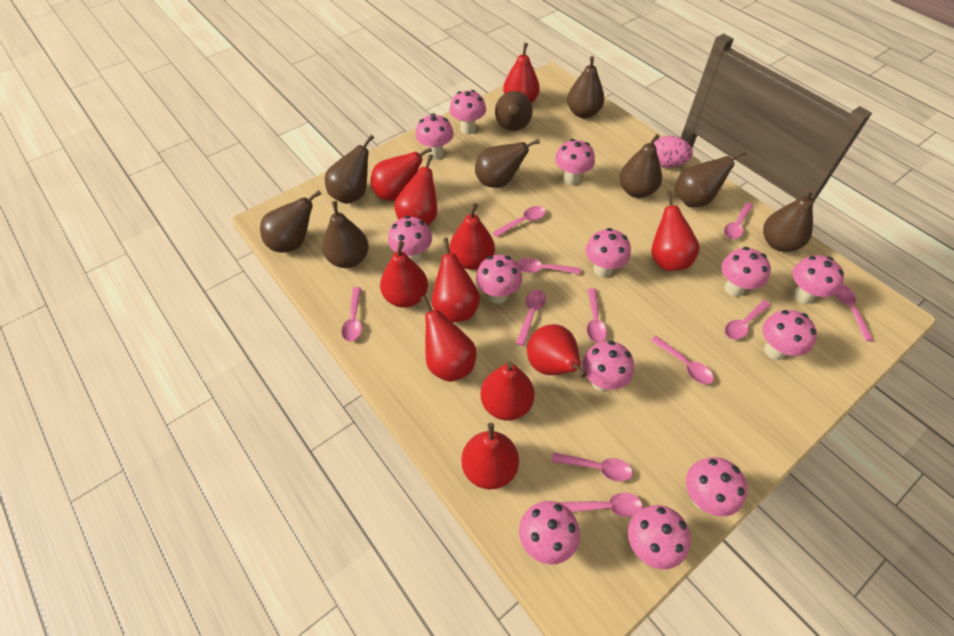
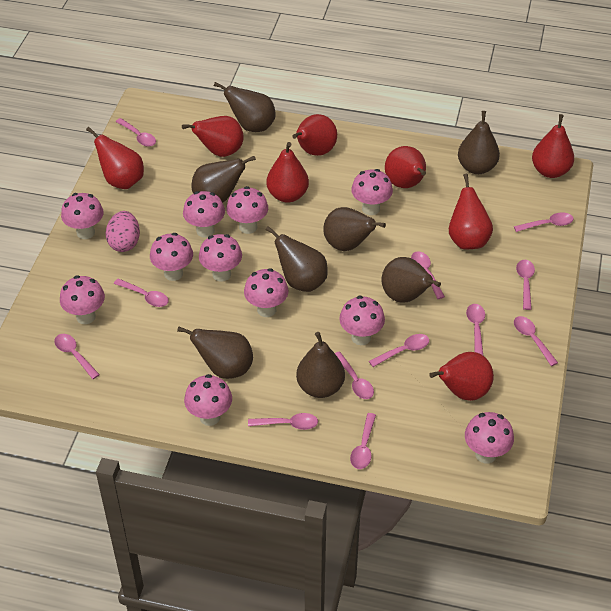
brown pear: 9 -> 8
pink mushroom: 13 -> 11
pink spoon: 11 -> 12
red pear: 11 -> 8

